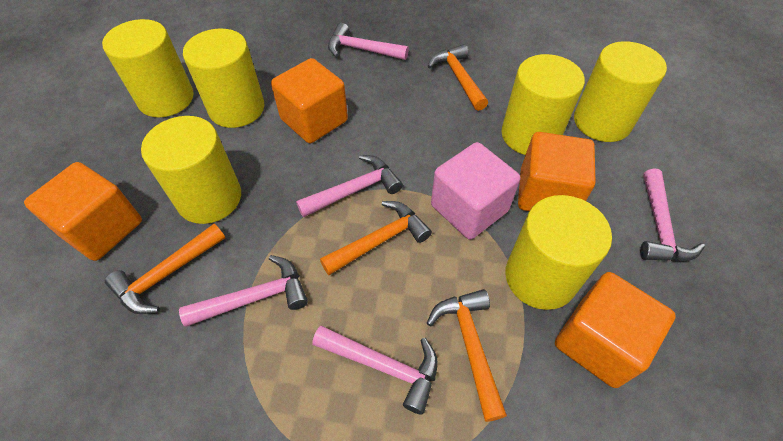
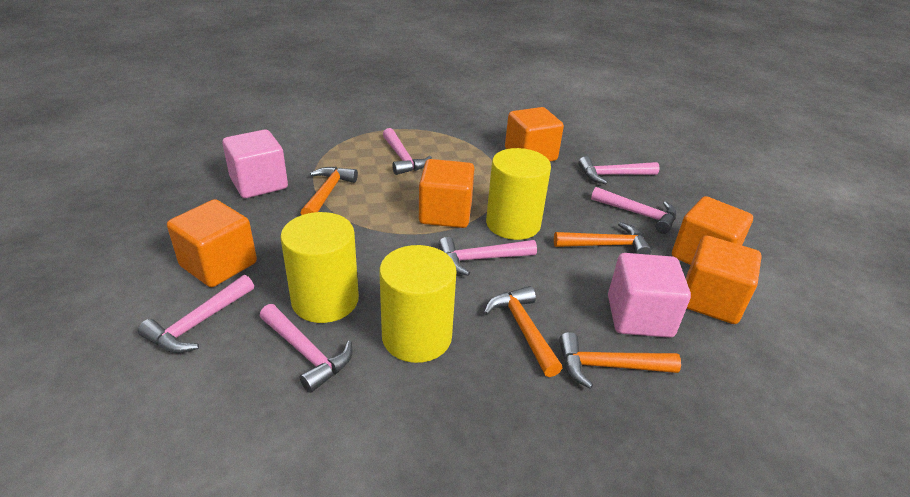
orange cube: 4 -> 5
pink cube: 1 -> 2
pink hammer: 5 -> 6
yellow cylinder: 6 -> 3

